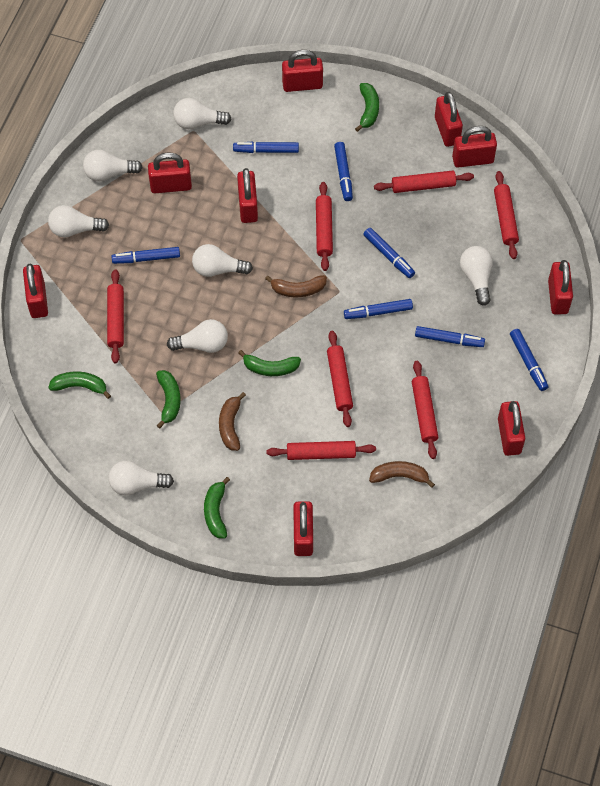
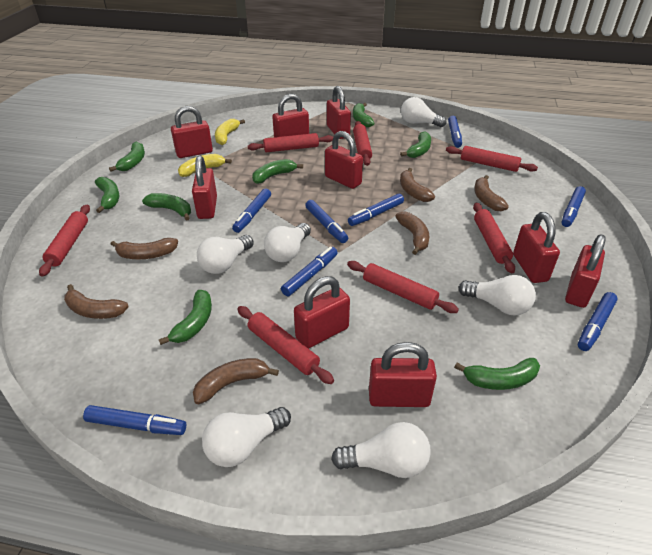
blue marker: 7 -> 8
brown banana: 3 -> 6
green banana: 5 -> 8
white light bulb: 7 -> 6
yellow banana: 0 -> 2

